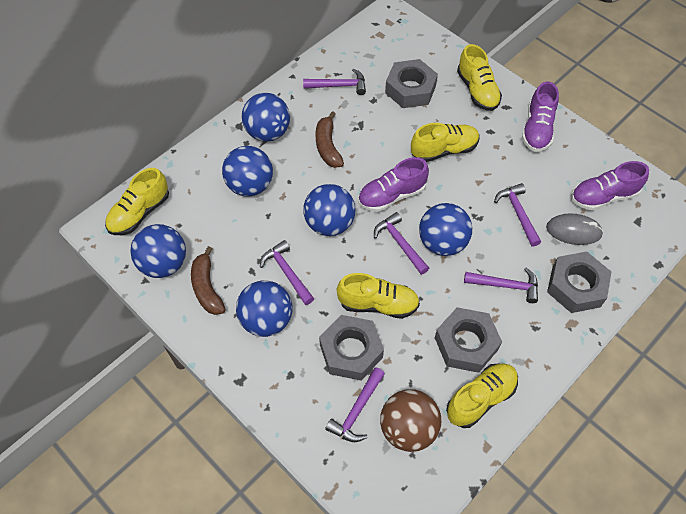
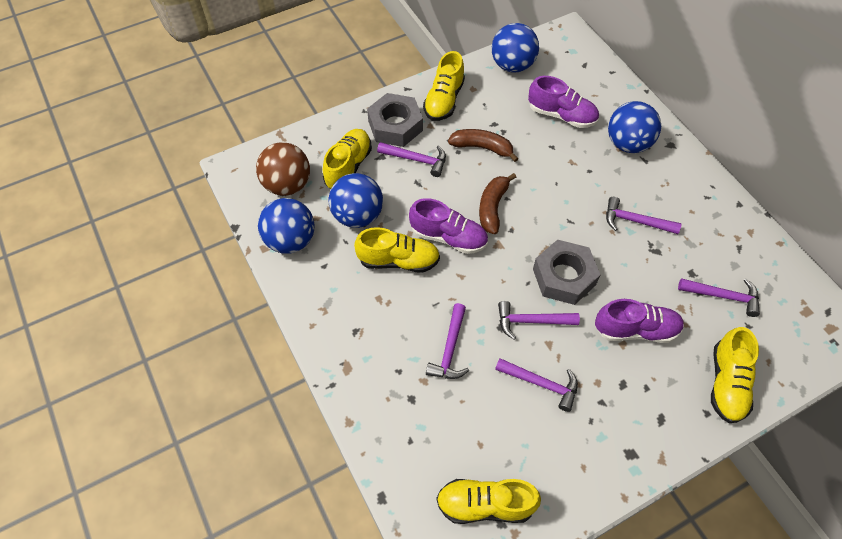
blue ball: 6 -> 4
grey mouse: 1 -> 0
grey nut: 4 -> 2

